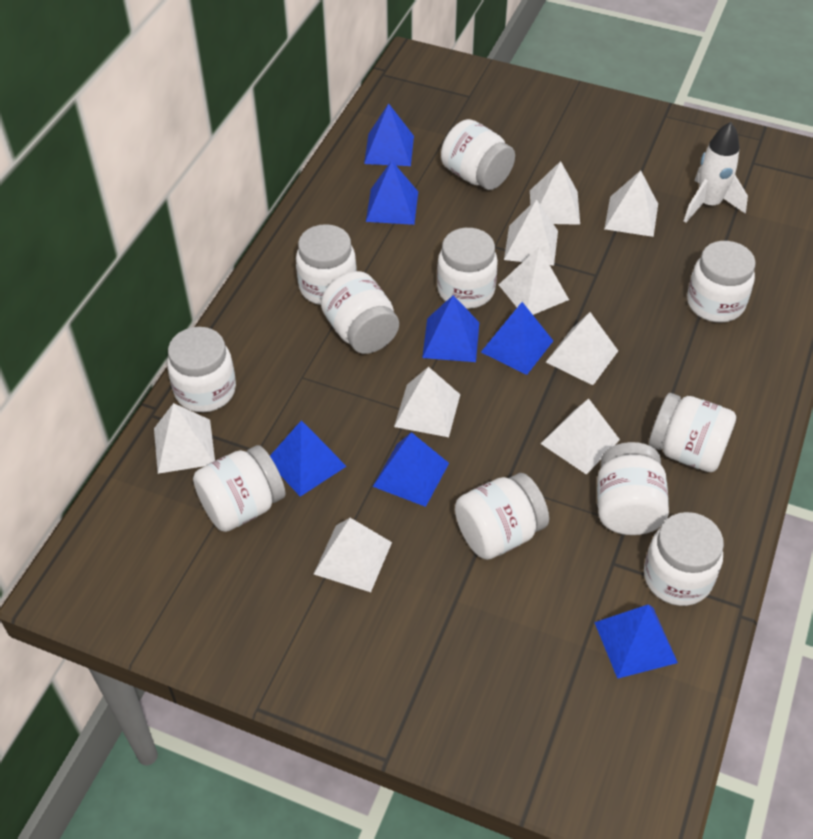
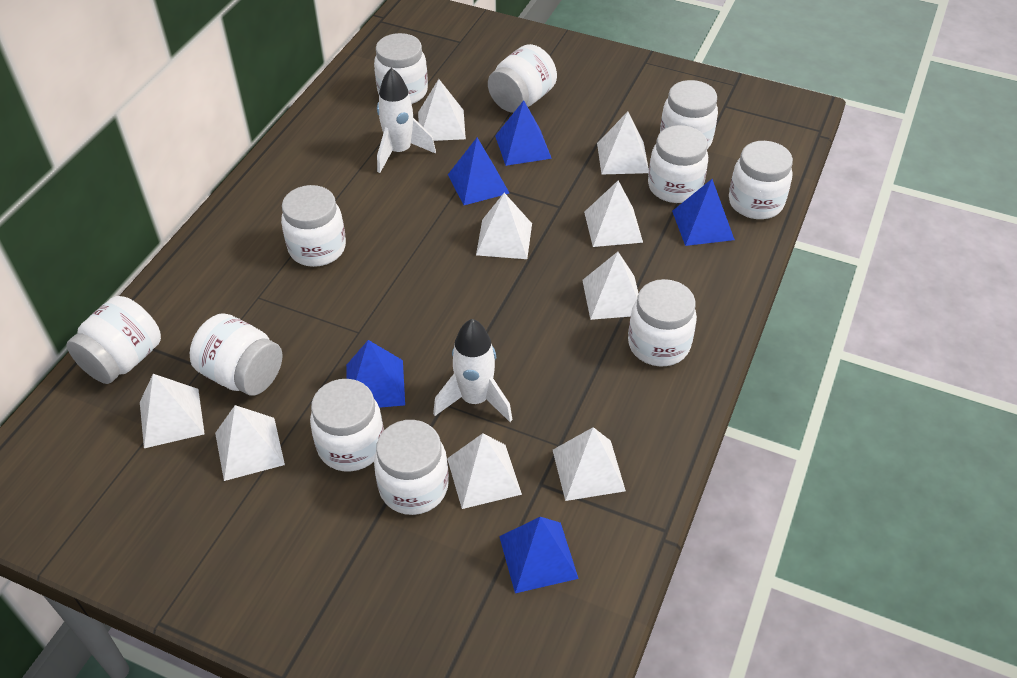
blue pyramid: 7 -> 5
white rocket: 1 -> 2

